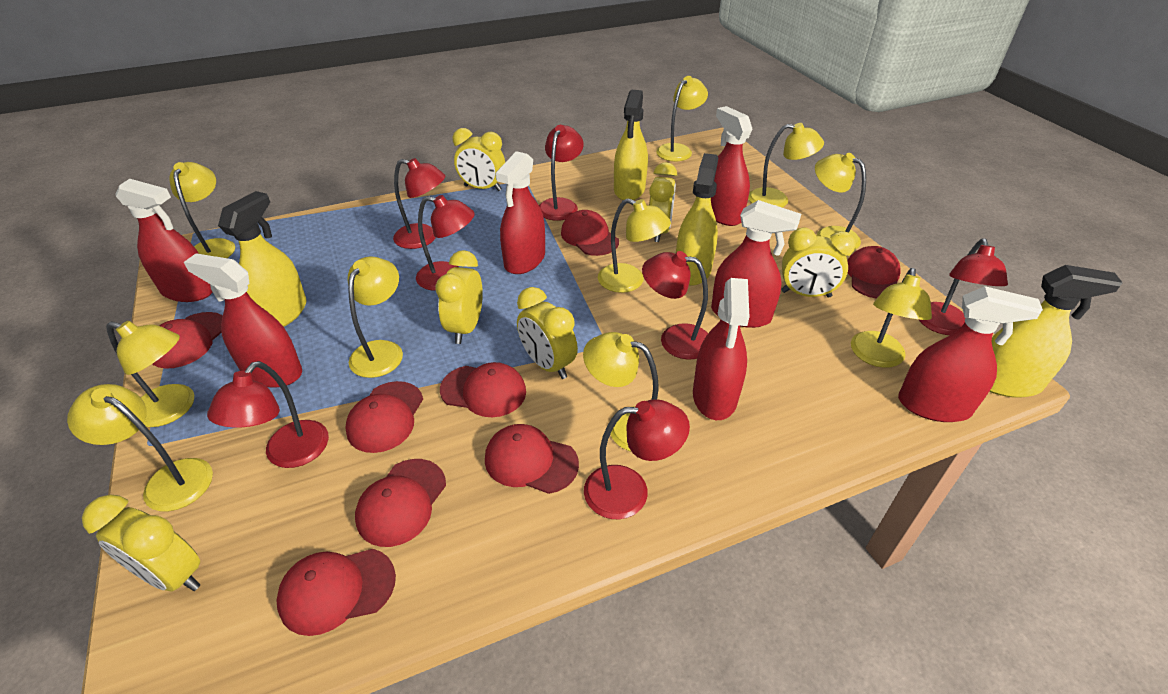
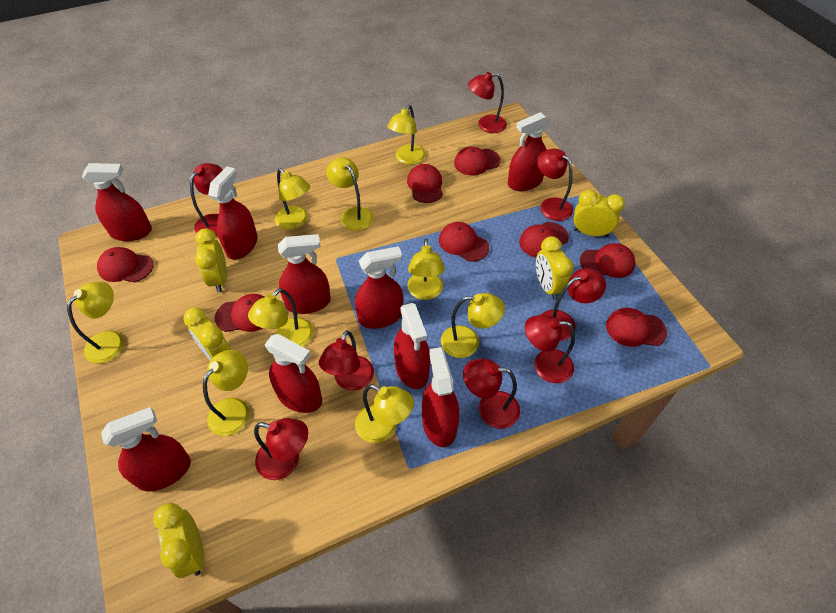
red lamp: 7 -> 8
red spray bottle: 7 -> 9
yellow clock: 6 -> 5
yellow lamp: 10 -> 9
yellow spray bottle: 4 -> 0

